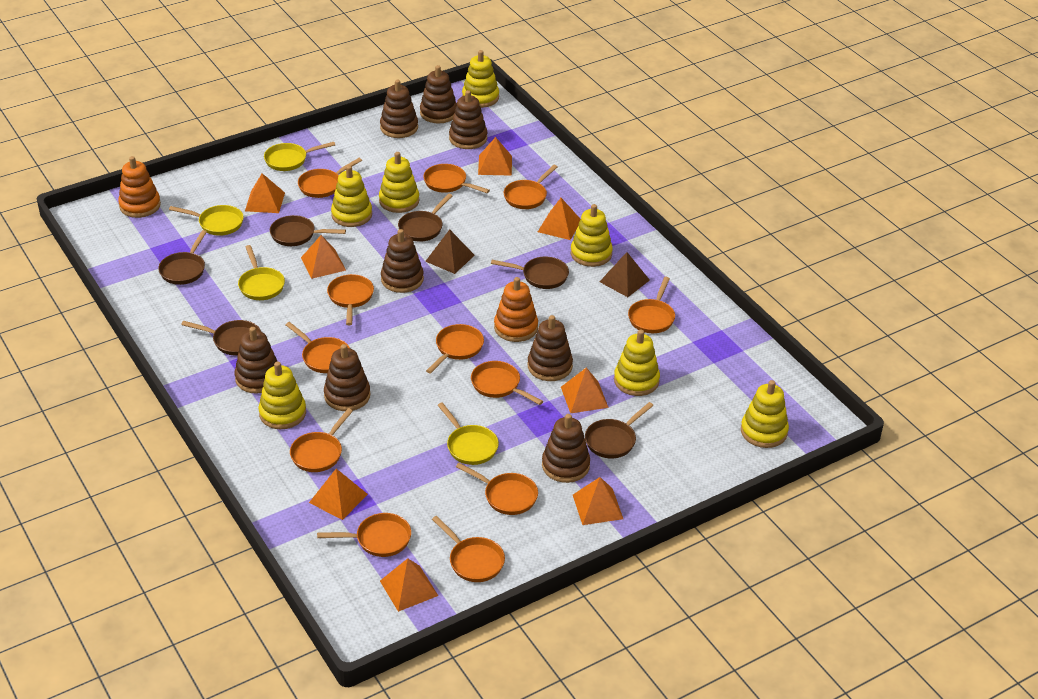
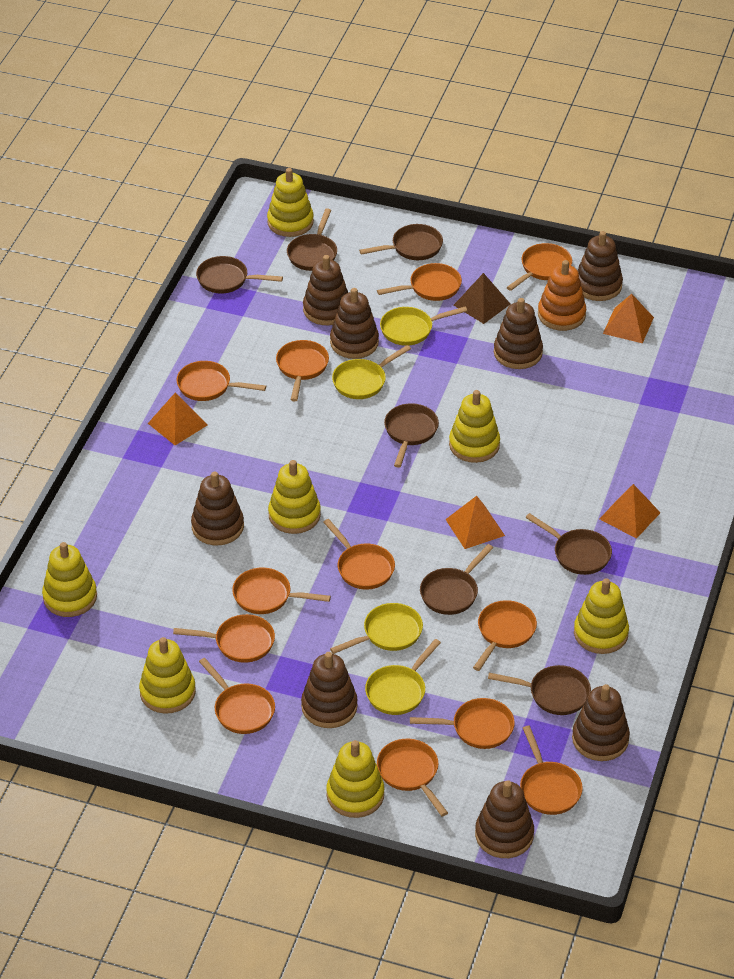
brown pan: 6 -> 7
brown pyramid: 2 -> 1
orange pyramid: 8 -> 4
orange stacking toy: 2 -> 1

